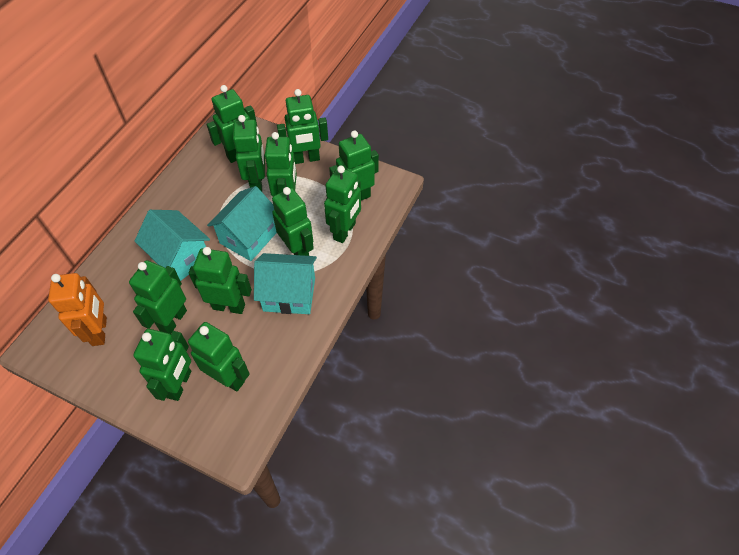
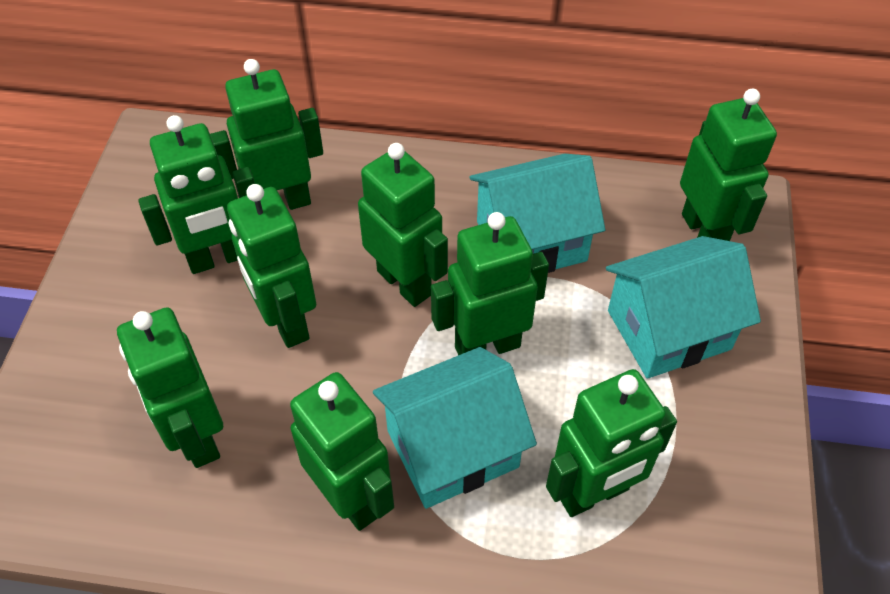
green robot: 11 -> 9
orange robot: 1 -> 0

